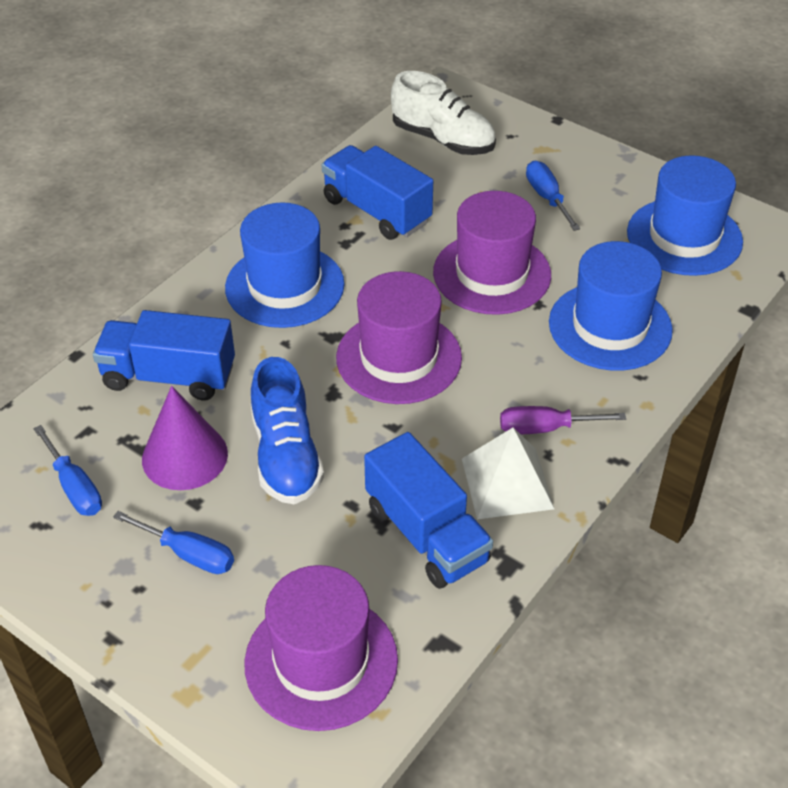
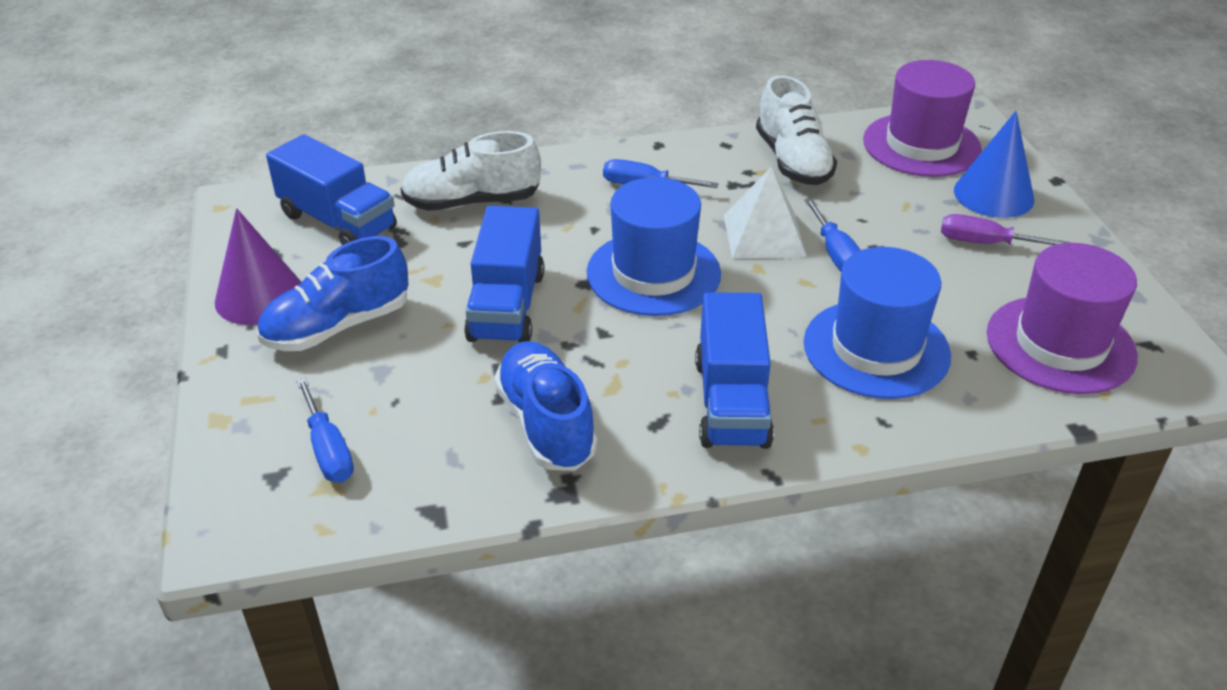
blue cone: 0 -> 1
blue hat: 3 -> 2
blue shoe: 1 -> 2
purple hat: 3 -> 2
white shoe: 1 -> 2

